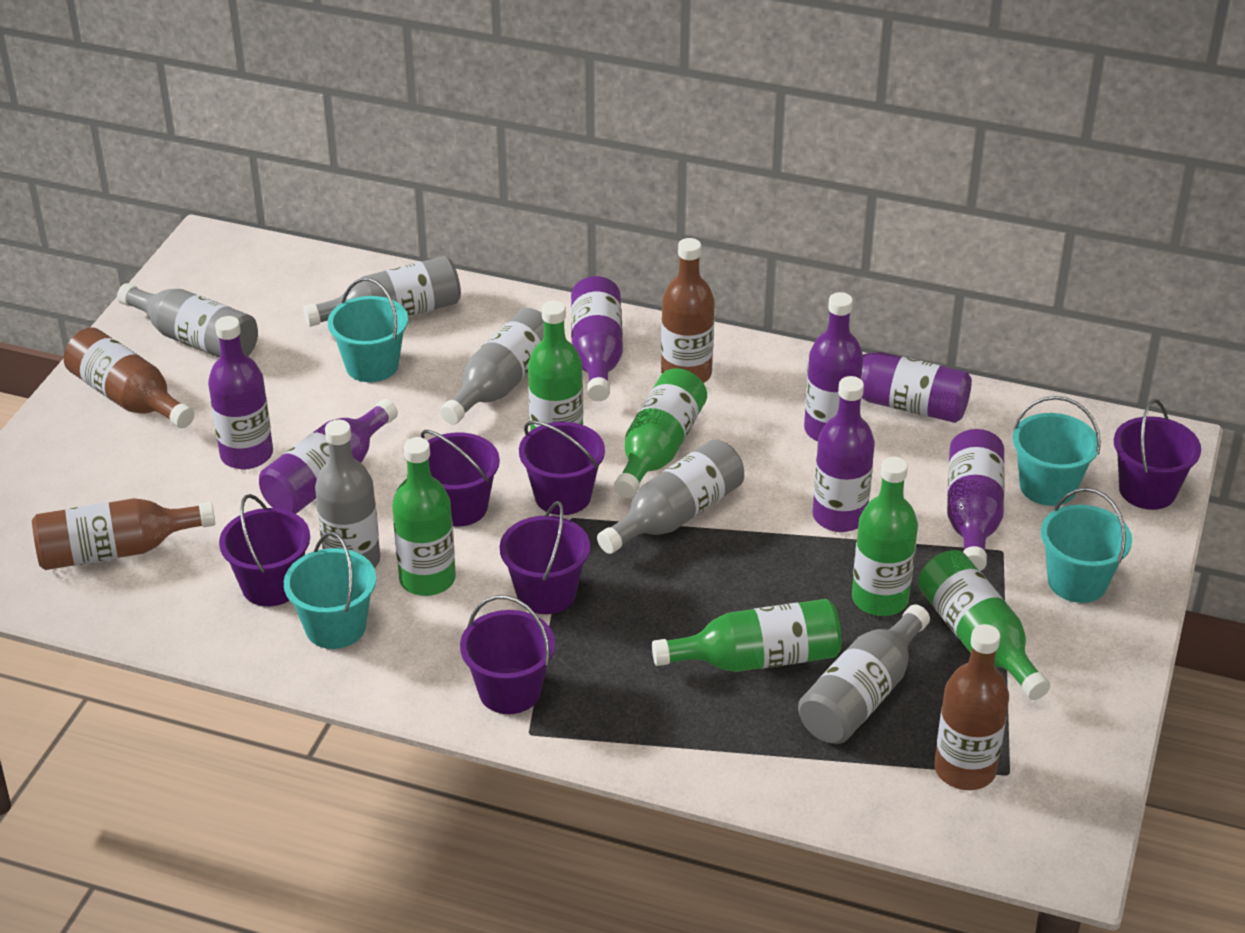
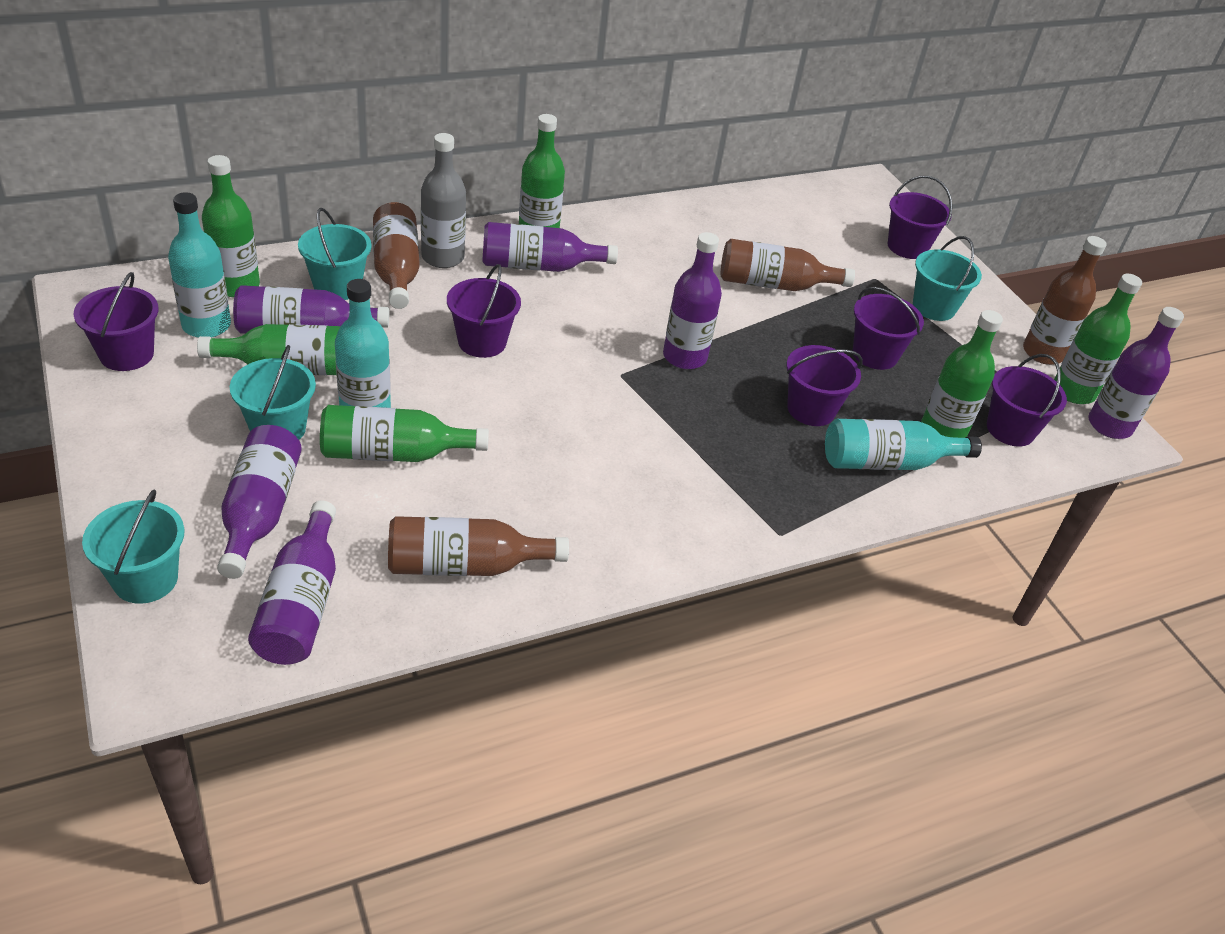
grey bottle: 6 -> 1
purple bottle: 7 -> 6
turquoise bottle: 0 -> 3

